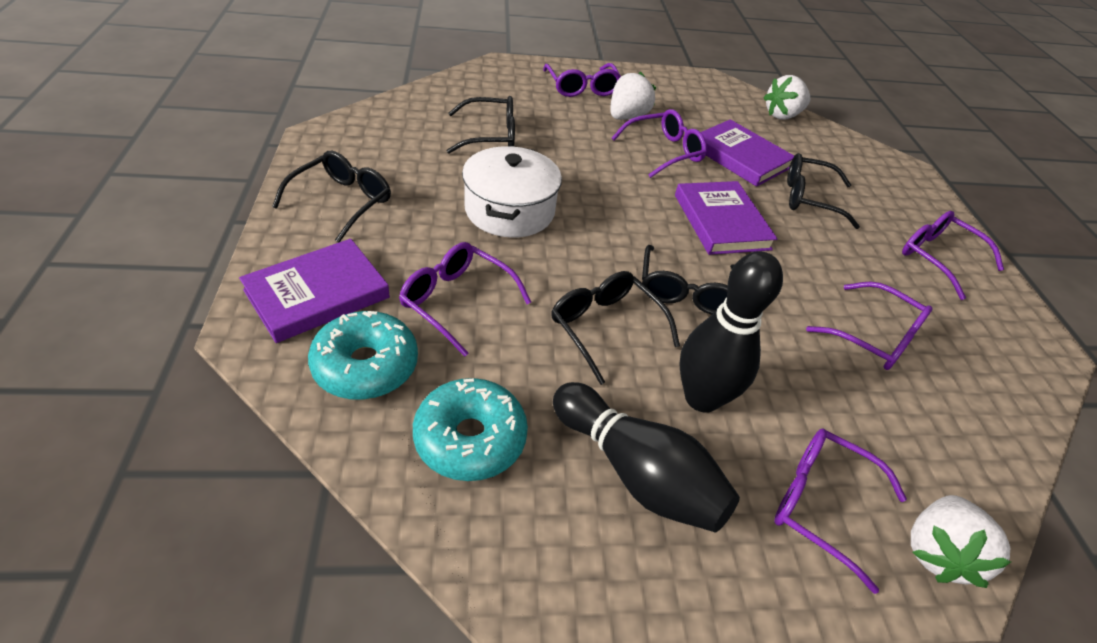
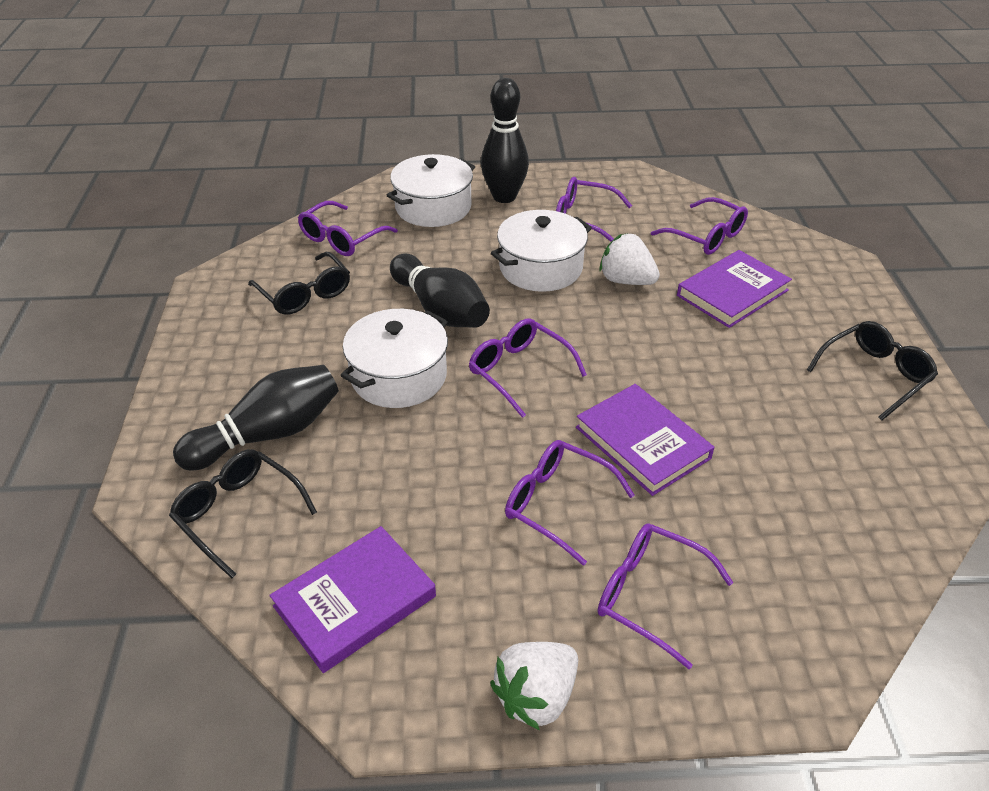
black bowling pin: 2 -> 3
black glasses: 5 -> 3
turquoise donut: 2 -> 0
white pot: 1 -> 3
white strawberry: 3 -> 2

